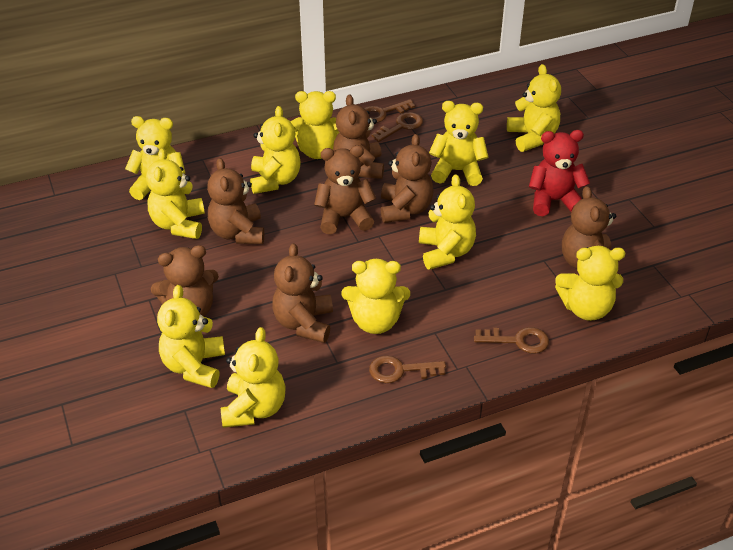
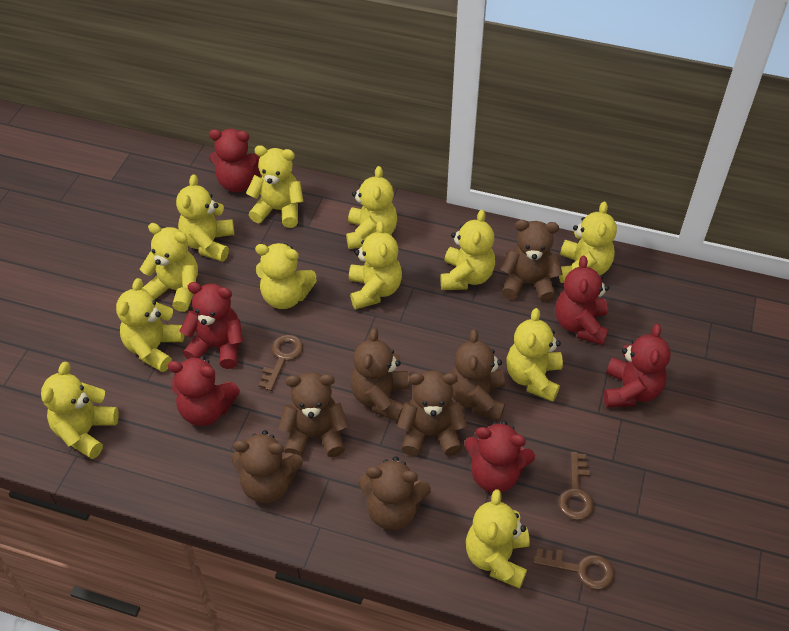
brown key: 4 -> 3
red teddy bear: 1 -> 6
yellow teddy bear: 11 -> 12

